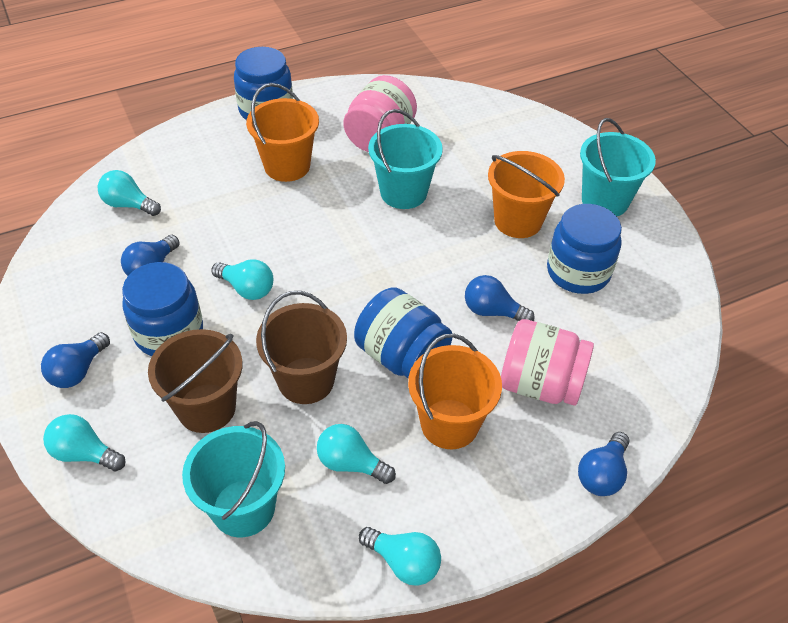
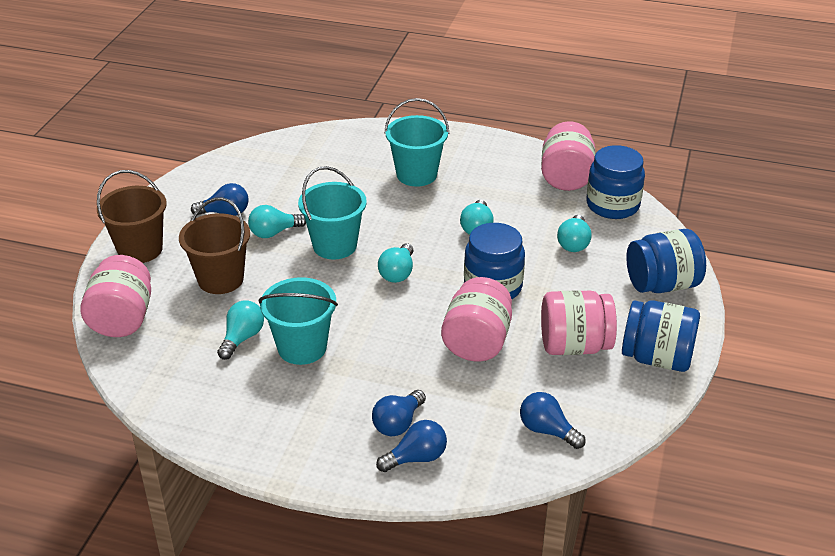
orange bucket: 3 -> 0
pink jar: 2 -> 4

